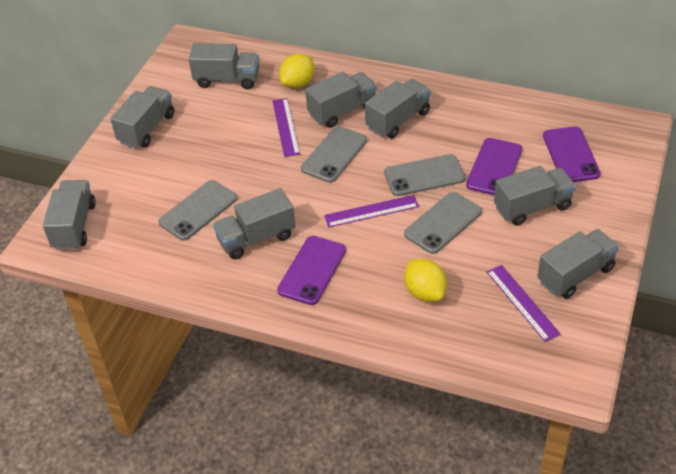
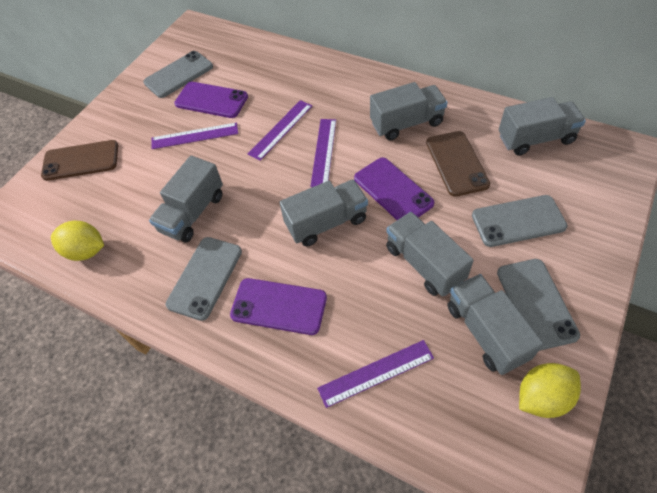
brown phone: 0 -> 2
grey truck: 8 -> 6
purple ruler: 3 -> 4

